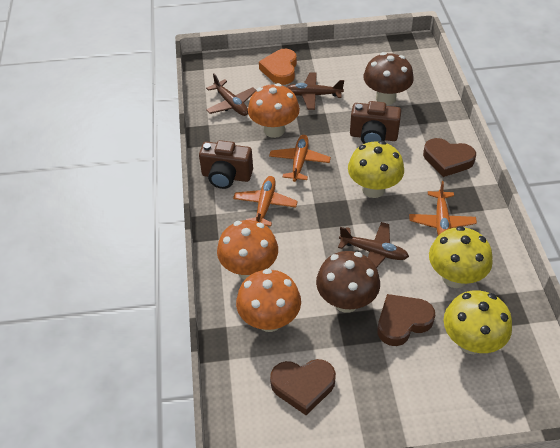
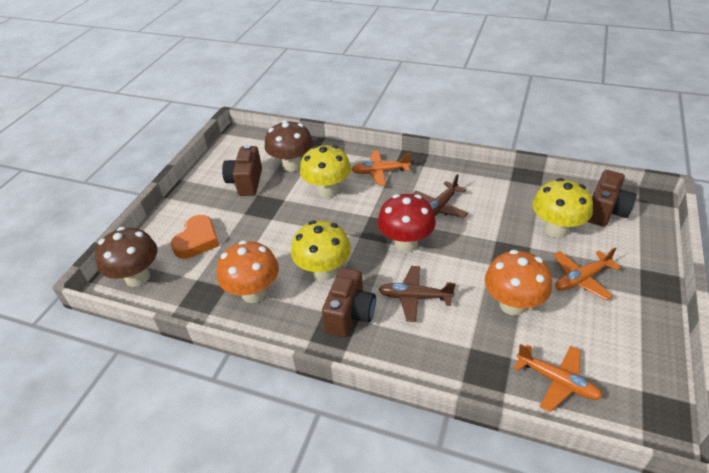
brown camera: 2 -> 3
brown heart: 3 -> 0
brown plane: 3 -> 2
orange mushroom: 3 -> 2
red mushroom: 0 -> 1

